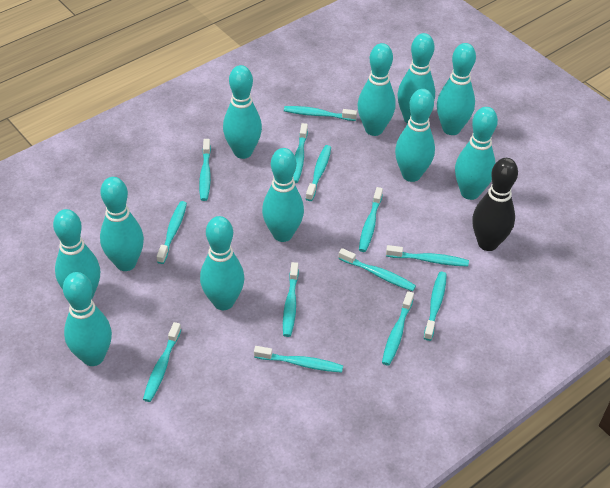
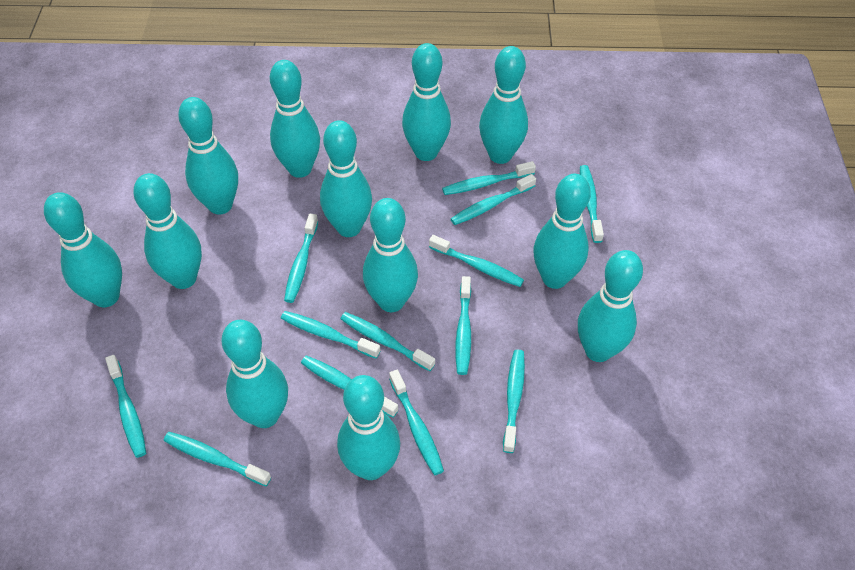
black bowling pin: 1 -> 0
turquoise bowling pin: 11 -> 12

